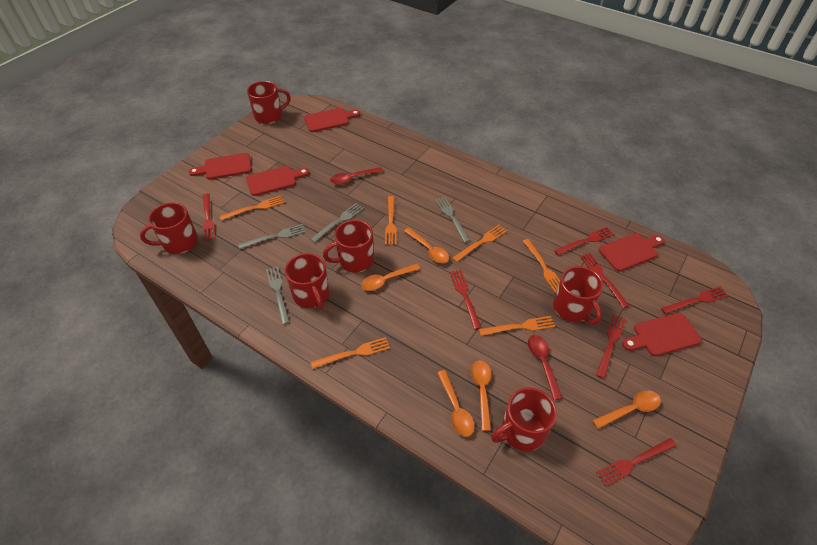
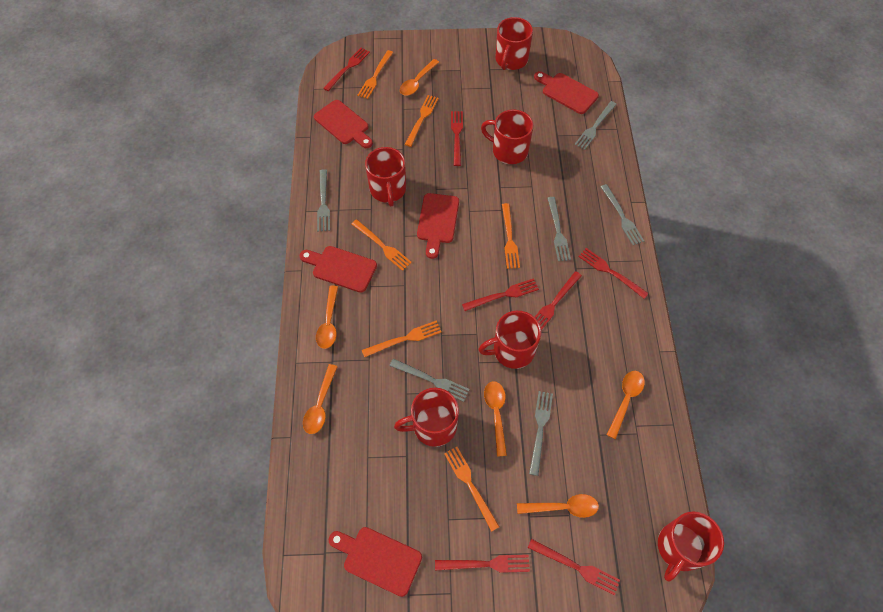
grey fork: 4 -> 6
orange spoon: 5 -> 6
red spoon: 2 -> 0

